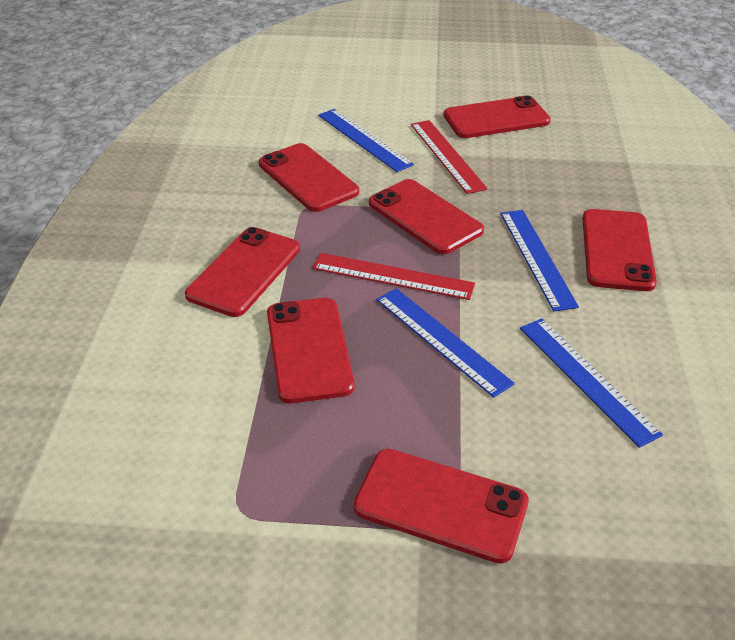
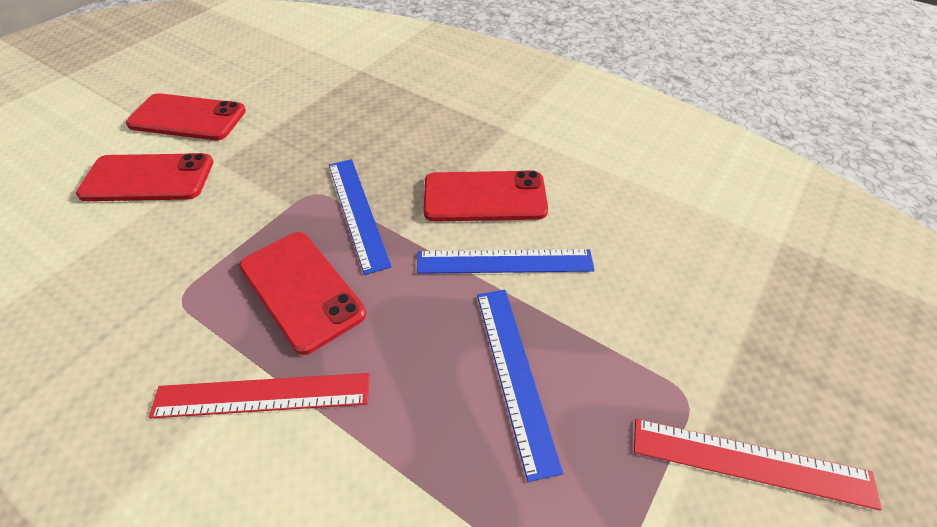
blue ruler: 4 -> 3
red phone: 7 -> 4

